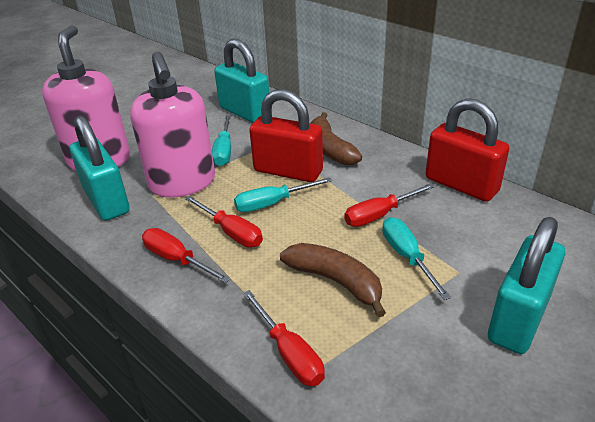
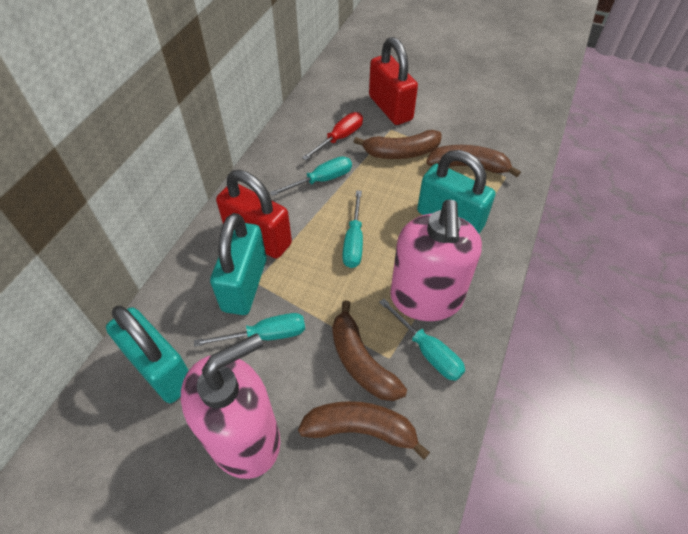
brown banana: 2 -> 4
red screwdriver: 4 -> 1
turquoise screwdriver: 3 -> 4

